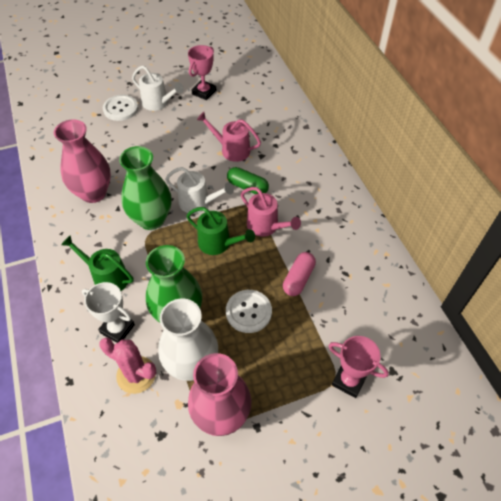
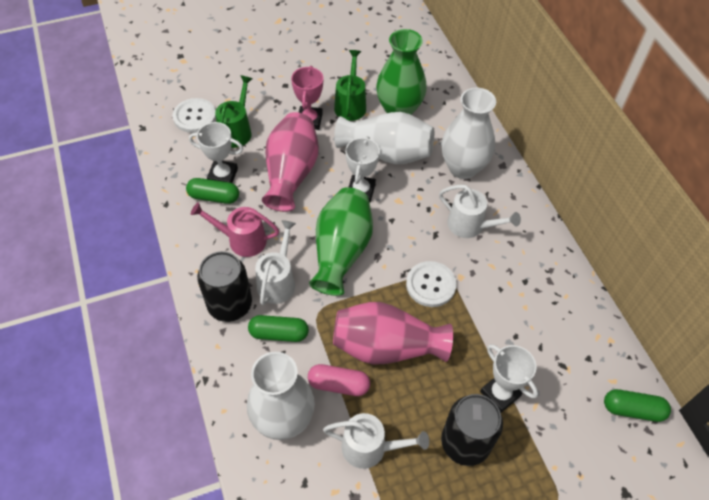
black can: 0 -> 2
green capsule: 1 -> 3
pink cactus: 1 -> 0
pink trophy: 2 -> 1
pink watering can: 2 -> 1
white trophy: 1 -> 3
white vase: 1 -> 3
white watering can: 2 -> 3

